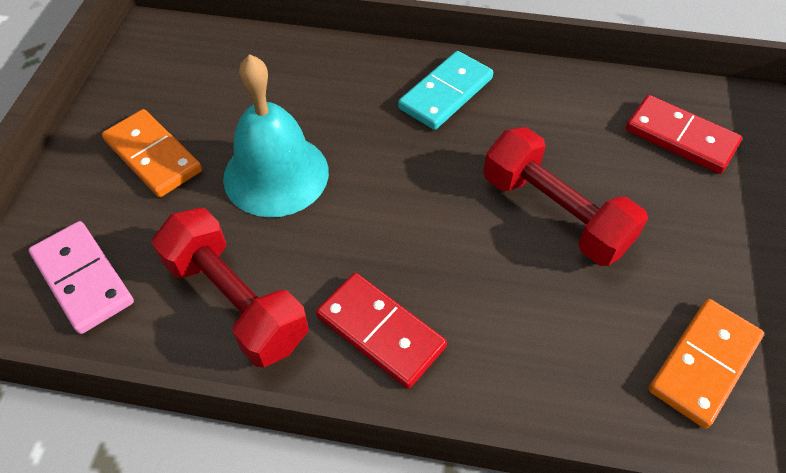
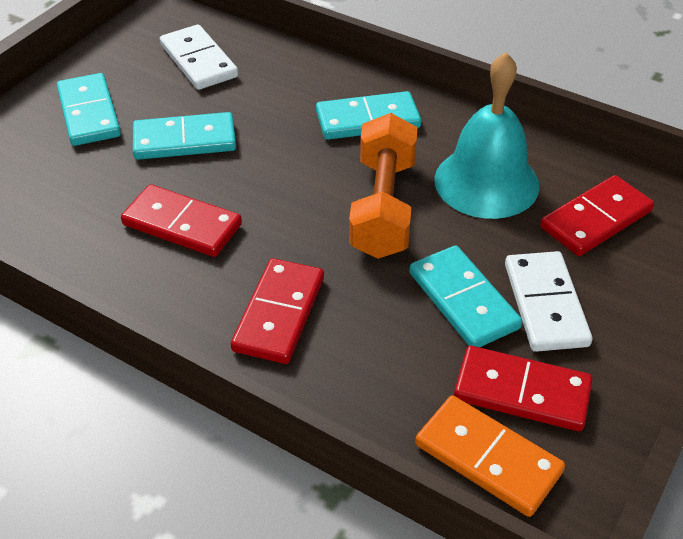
orange domino: 2 -> 1
orange dumbbell: 0 -> 1
pink domino: 1 -> 0
red domino: 2 -> 4
red dumbbell: 2 -> 0
turquoise domino: 1 -> 4
white domino: 0 -> 2

